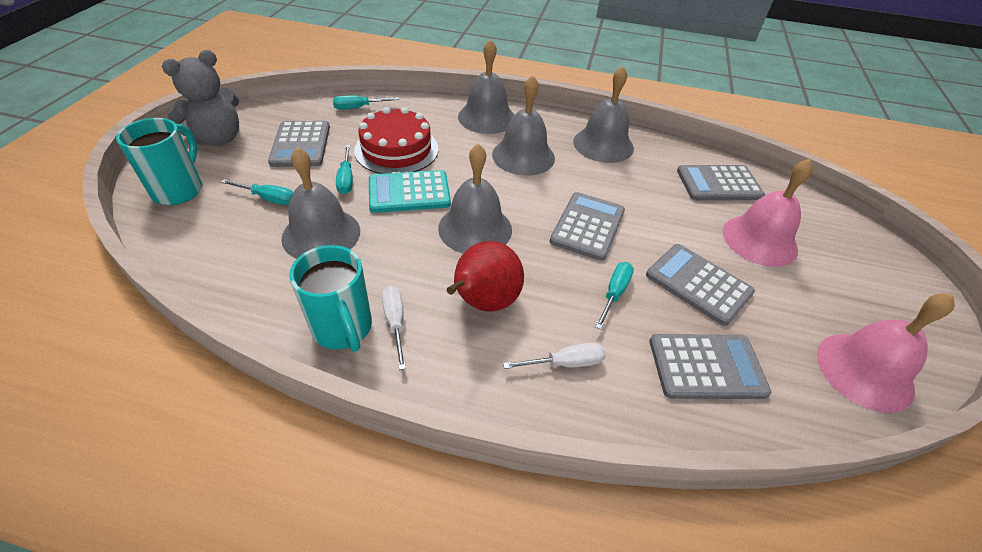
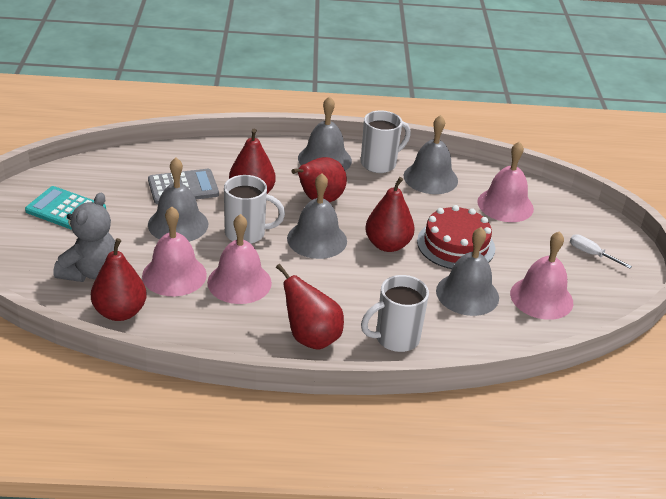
grey calculator: 5 -> 1
pink bell: 2 -> 4
red pear: 1 -> 5
turquoise mug: 2 -> 0
turquoise screwdriver: 4 -> 0
white mug: 0 -> 3
white screwdriver: 2 -> 1

